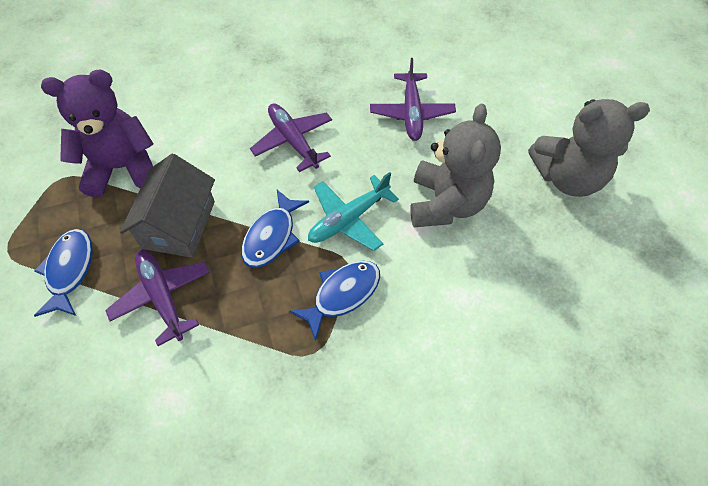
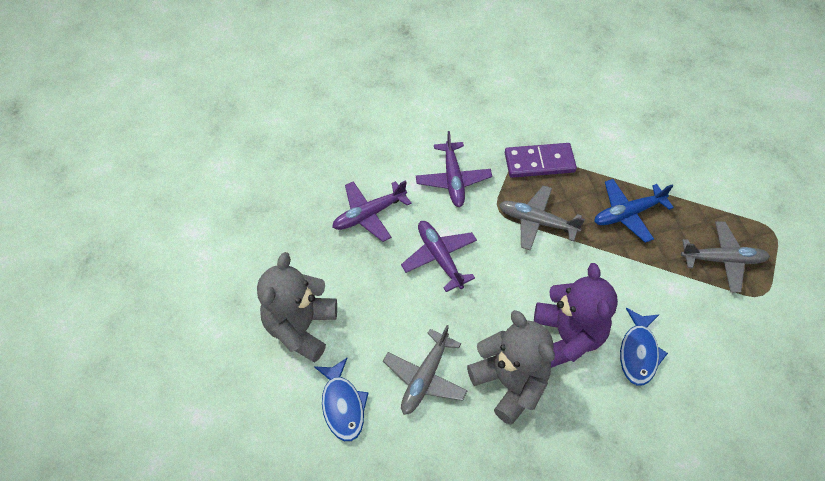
blue fish: 3 -> 2
blue plane: 0 -> 1
grey house: 1 -> 0
grey plane: 0 -> 3
purple domino: 0 -> 1
turquoise plane: 1 -> 0

